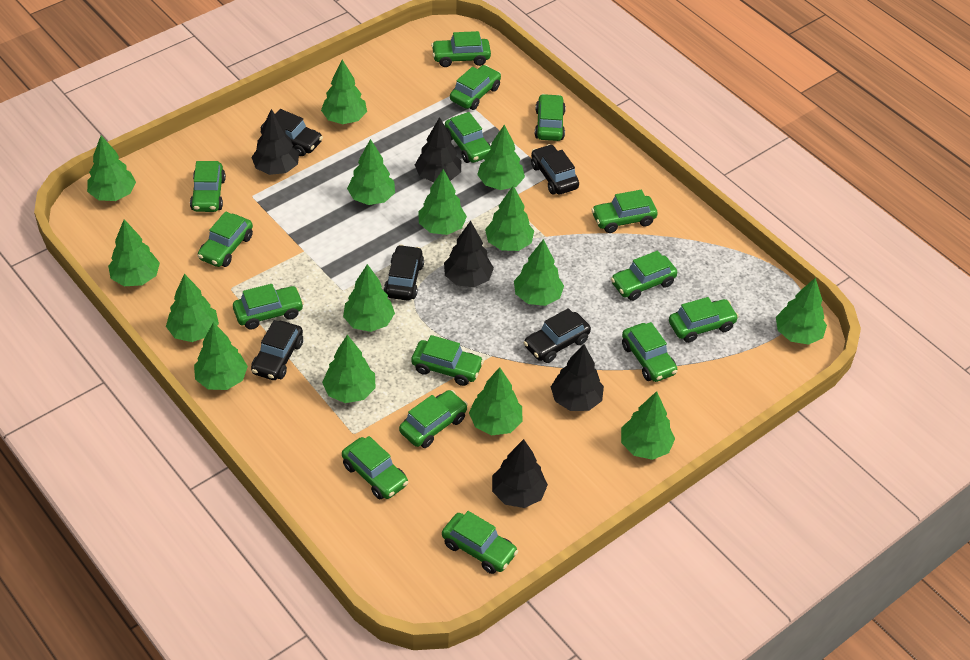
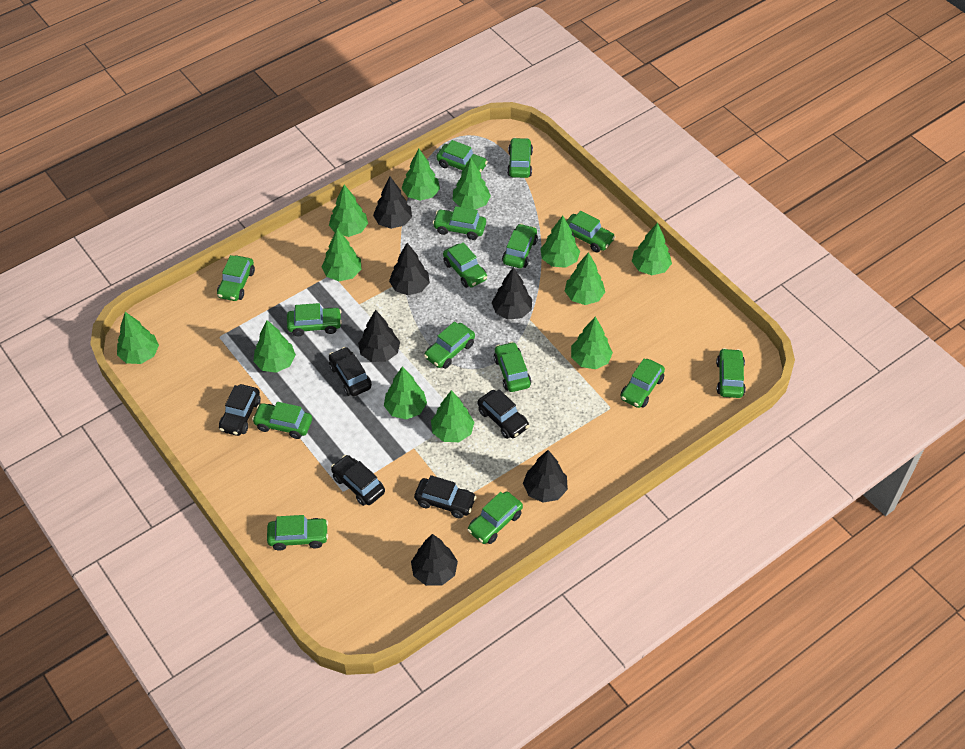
black tree: 5 -> 6
green tree: 15 -> 12

